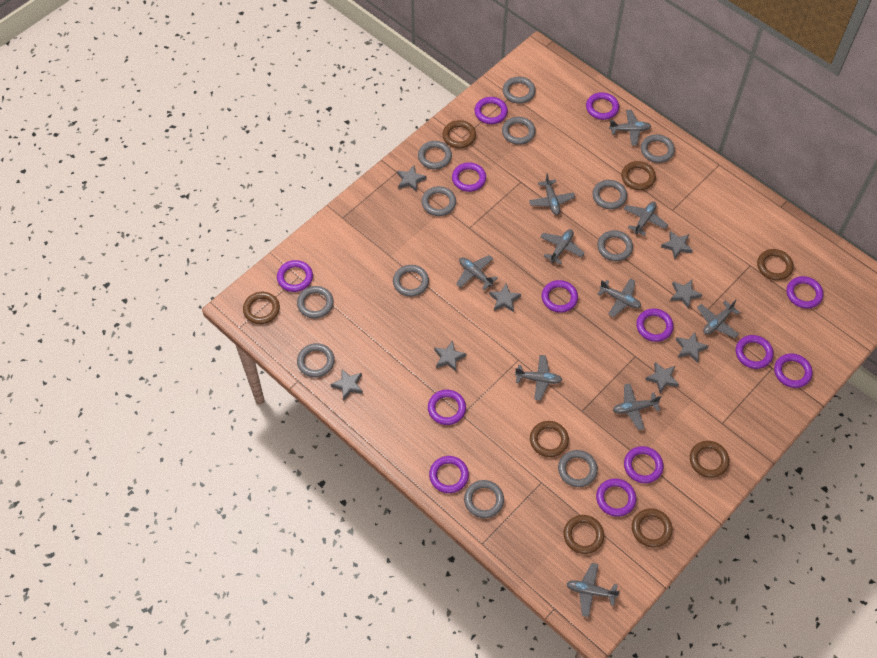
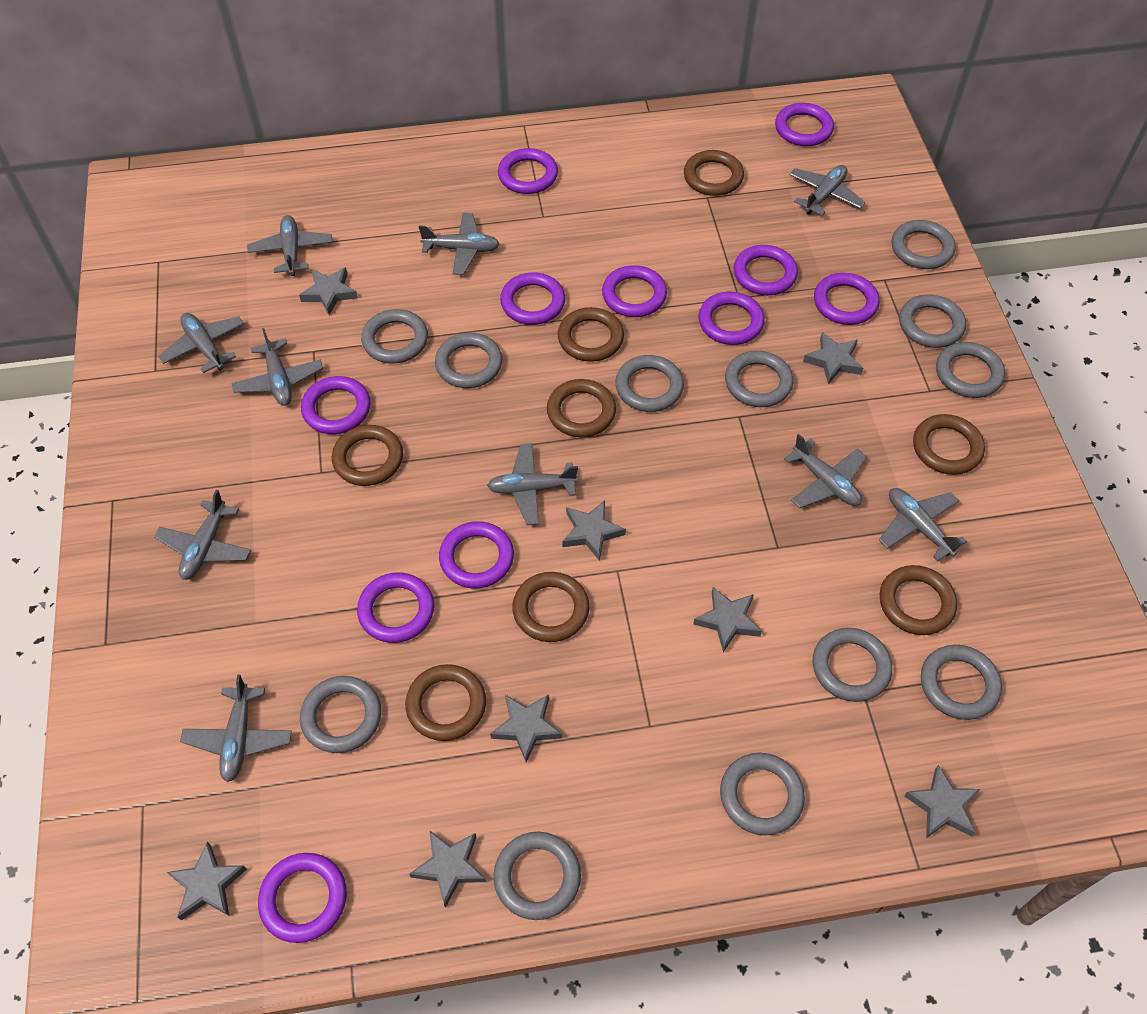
purple ring: 13 -> 11

